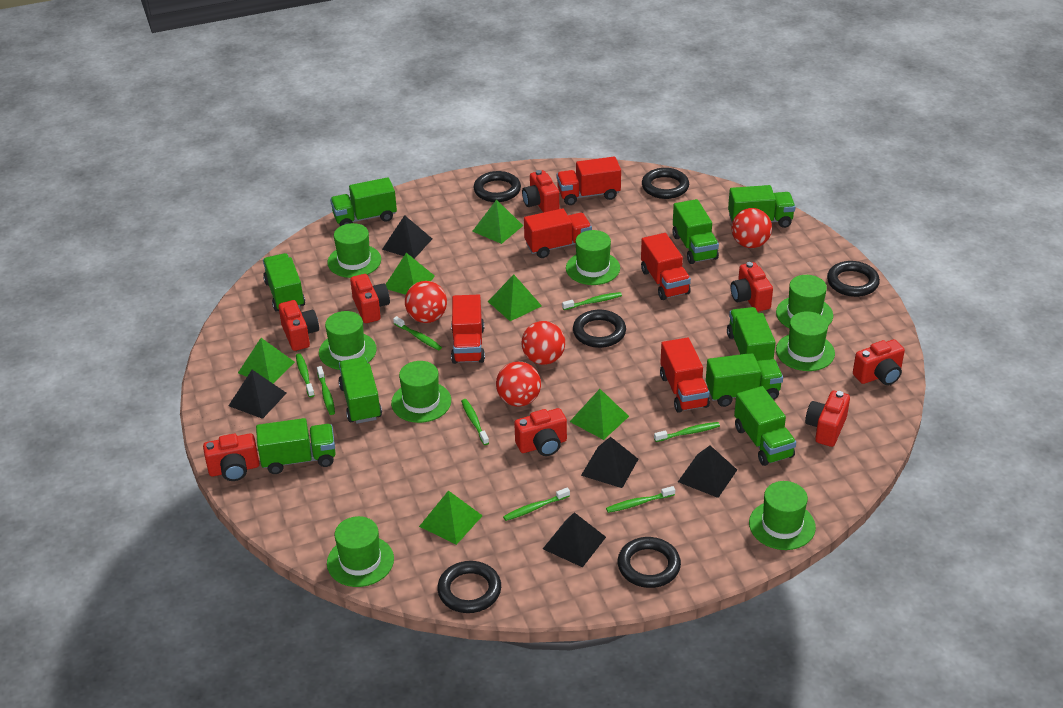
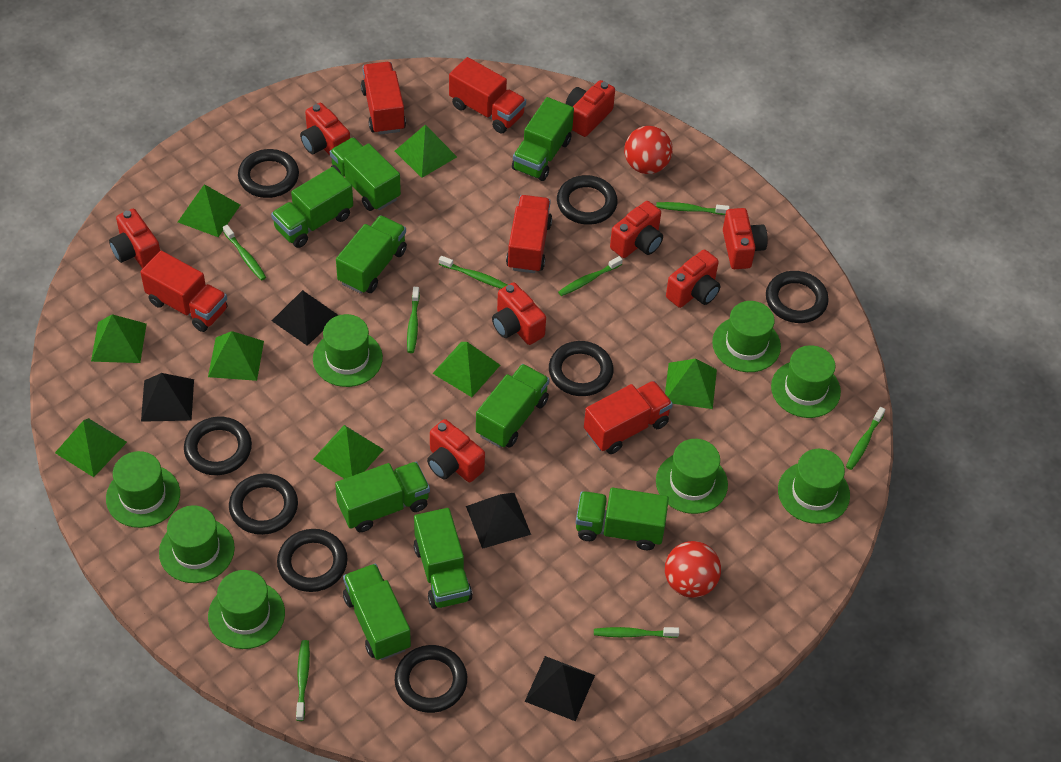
black pyramid: 5 -> 4
black ring: 6 -> 8
green pyramid: 6 -> 8
red ball: 4 -> 2

